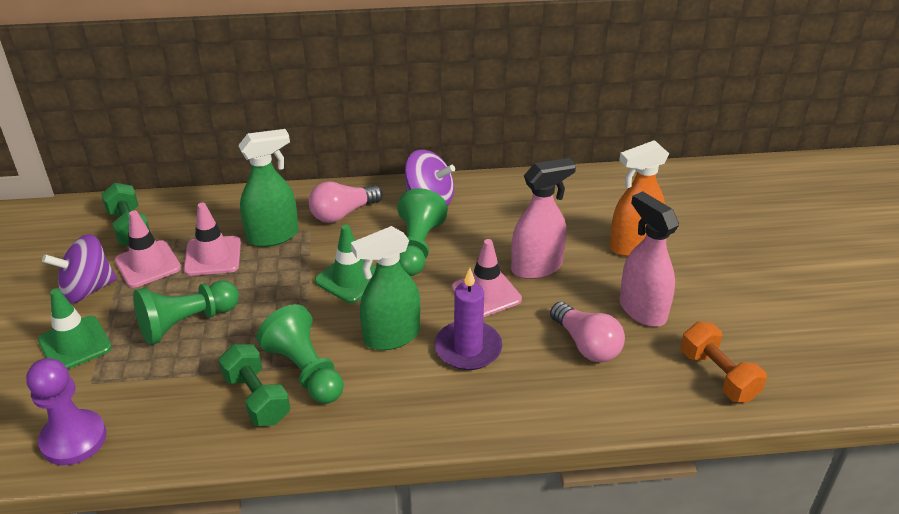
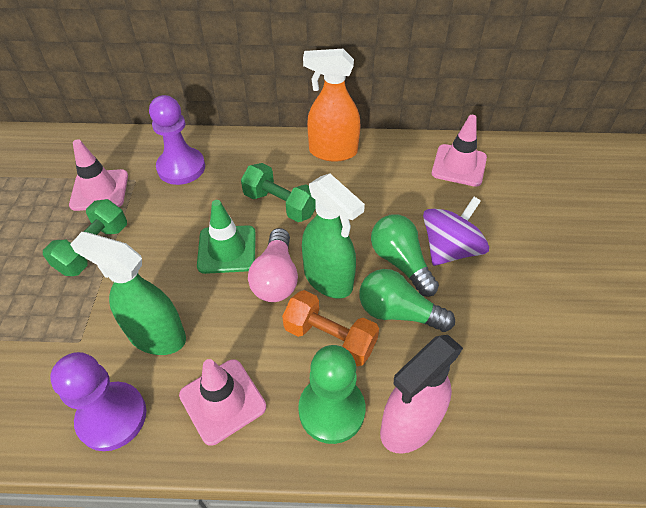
green light bulb: 0 -> 2
green pawn: 3 -> 1
green traffic cone: 2 -> 1
pink light bulb: 2 -> 1
pink spray bottle: 2 -> 1
purple candle: 1 -> 0
purple pawn: 1 -> 2
purple spinning top: 2 -> 1

